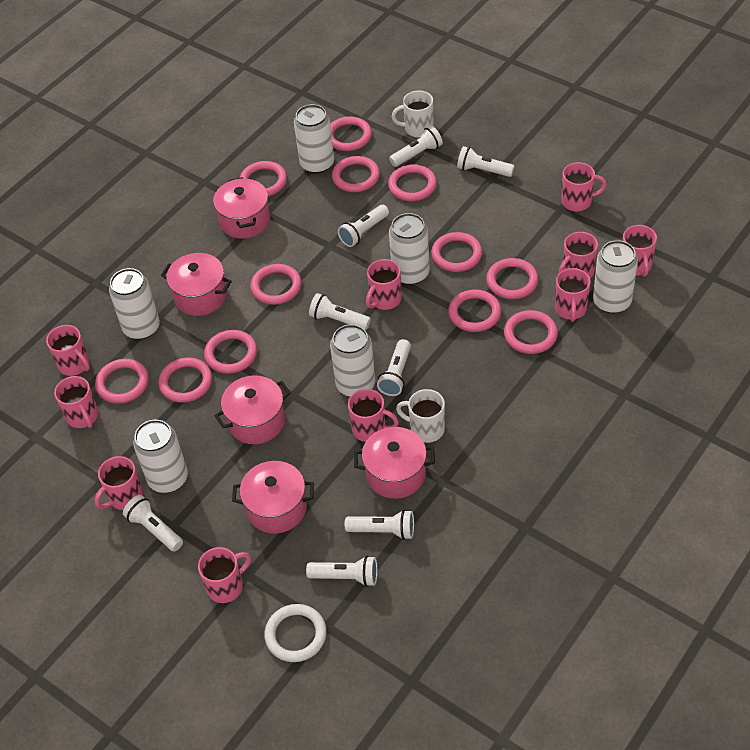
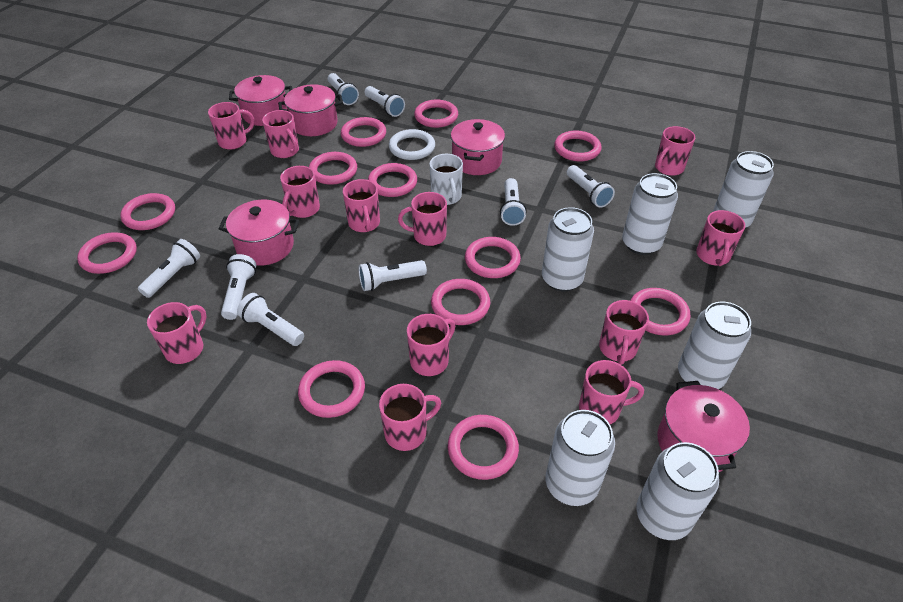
pink mug: 10 -> 12
white mug: 2 -> 1

